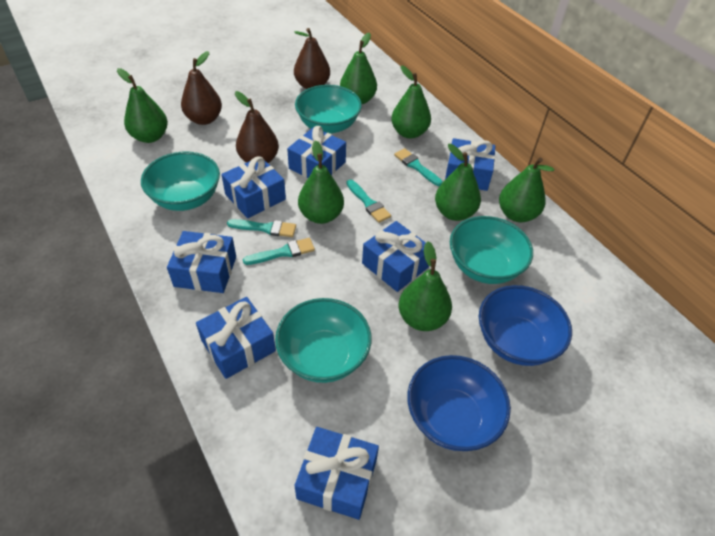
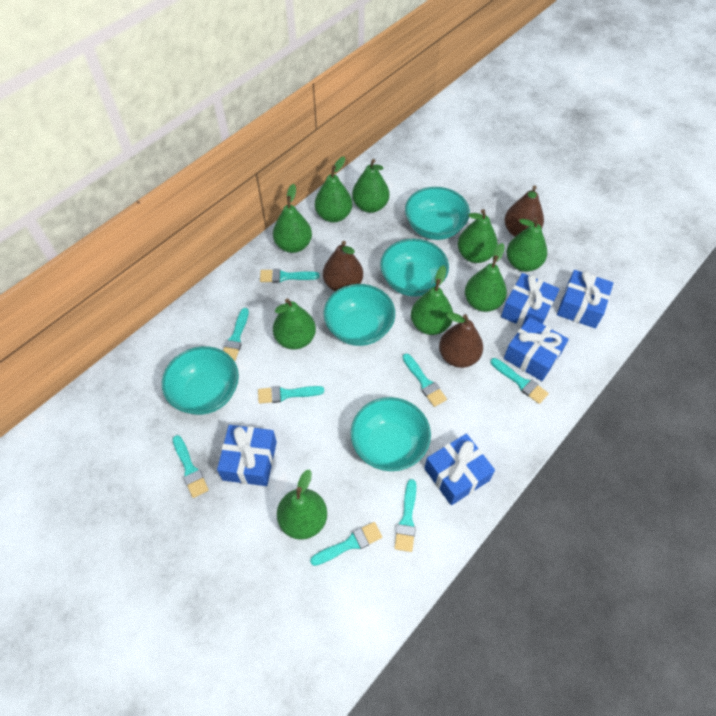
blue bowl: 2 -> 0
blue gift: 7 -> 5
green pear: 7 -> 9
turquoise bowl: 4 -> 5
turquoise brush: 4 -> 8

